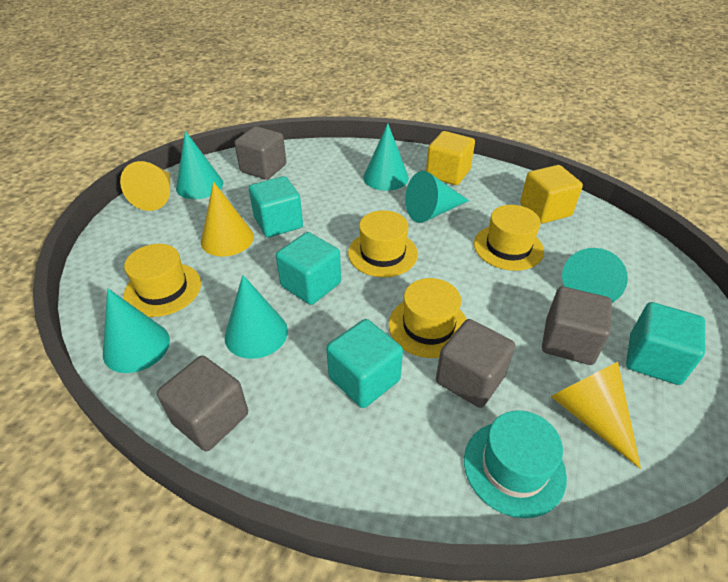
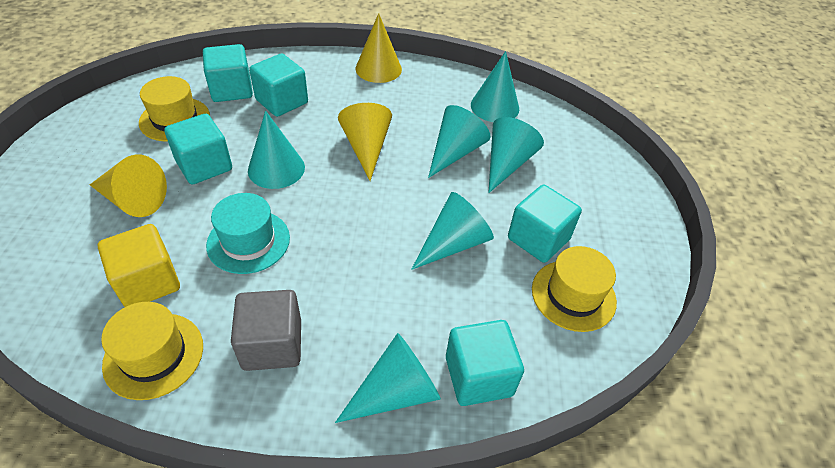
grey cube: 4 -> 1
turquoise cube: 4 -> 5
yellow cube: 2 -> 1
yellow hat: 4 -> 3

